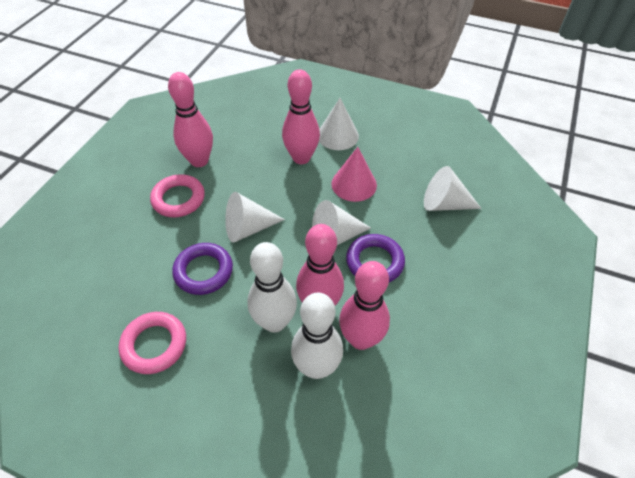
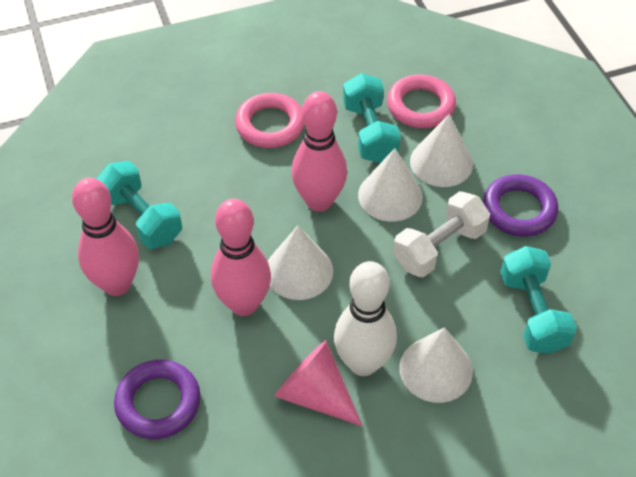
pink bowling pin: 4 -> 3
turquoise dumbbell: 0 -> 3
white bowling pin: 2 -> 1
white dumbbell: 0 -> 1

